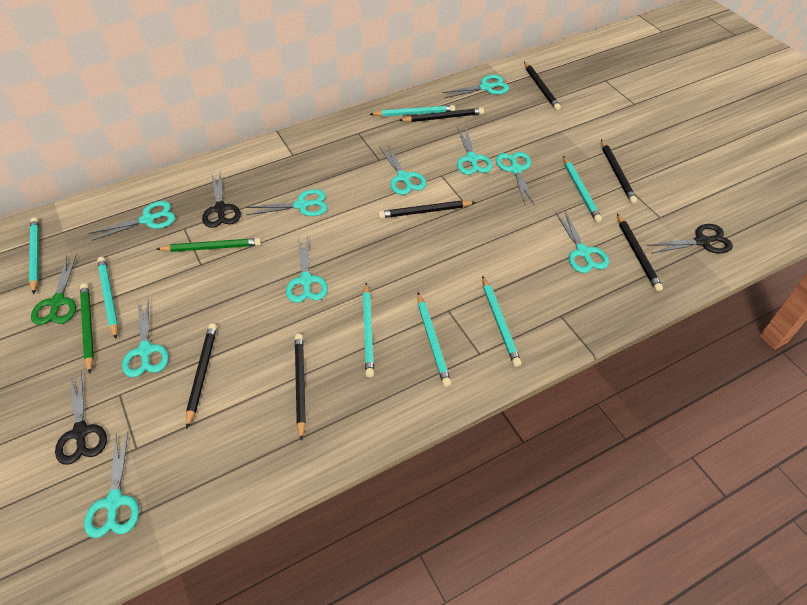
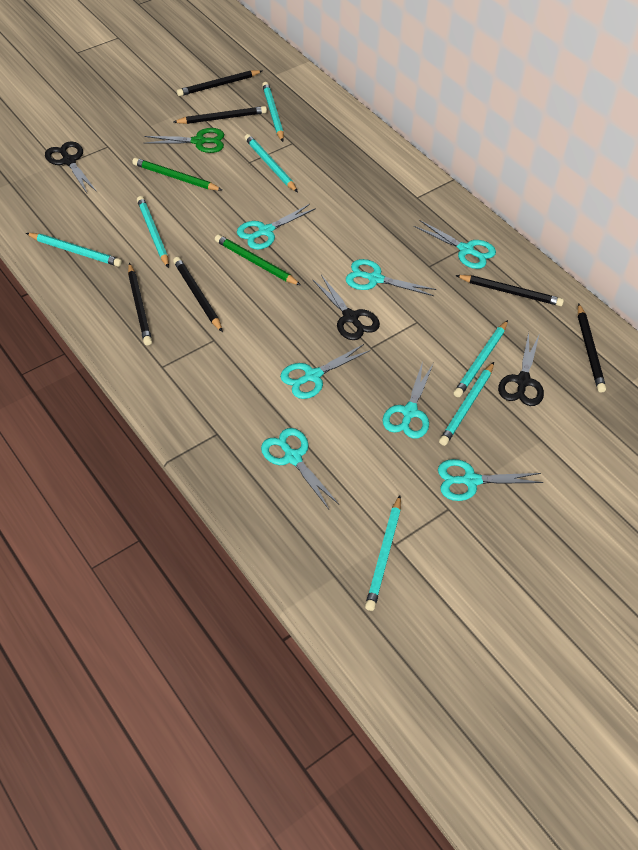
black pencil: 7 -> 6
turquoise scissors: 10 -> 7

